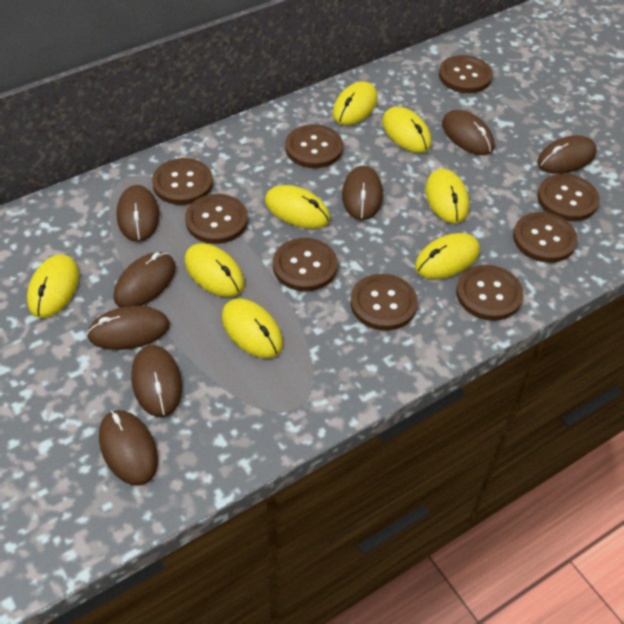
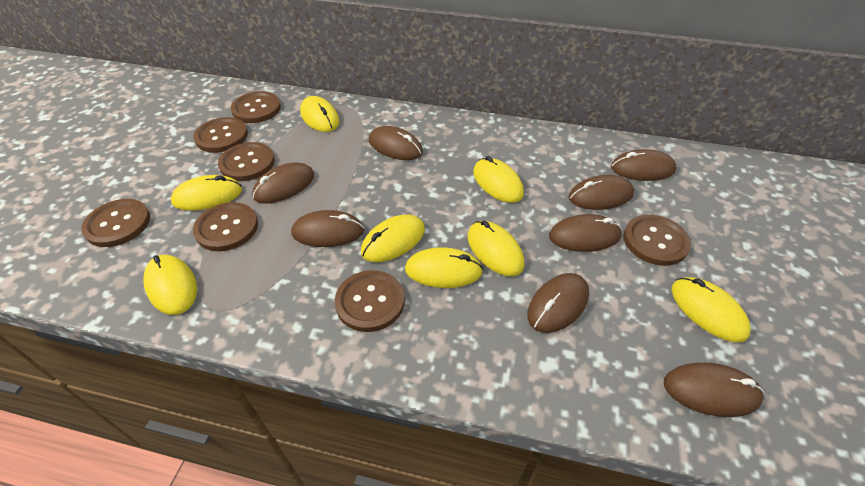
brown button: 9 -> 7

